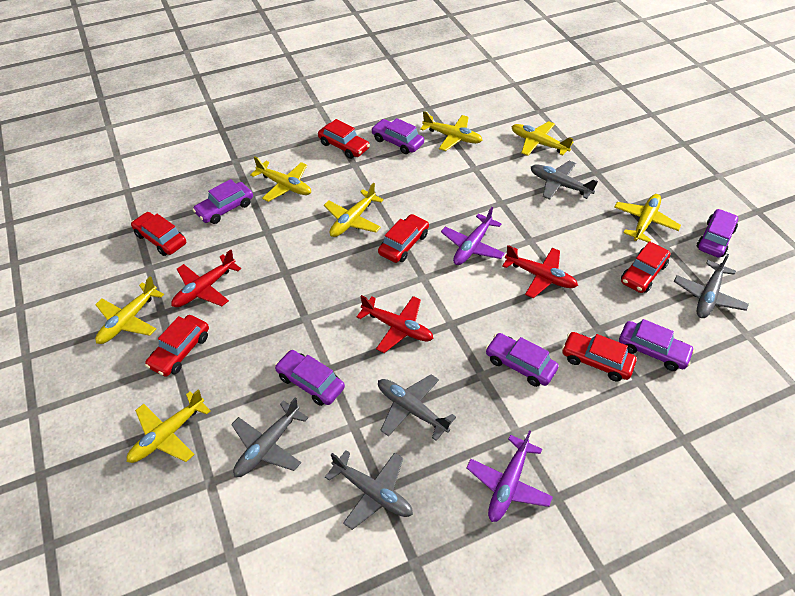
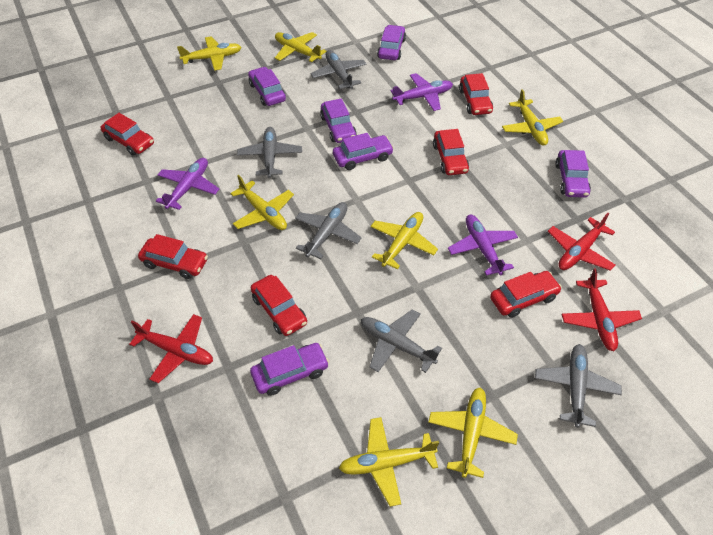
purple plane: 2 -> 3

